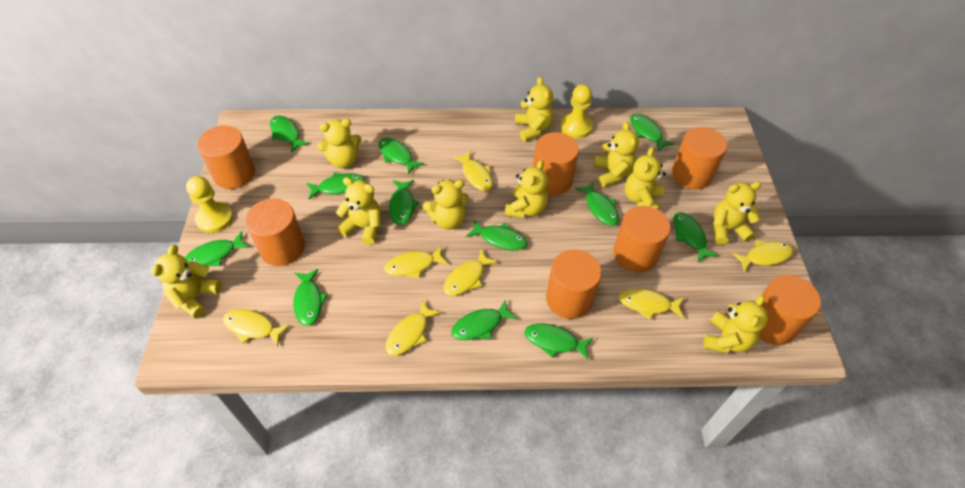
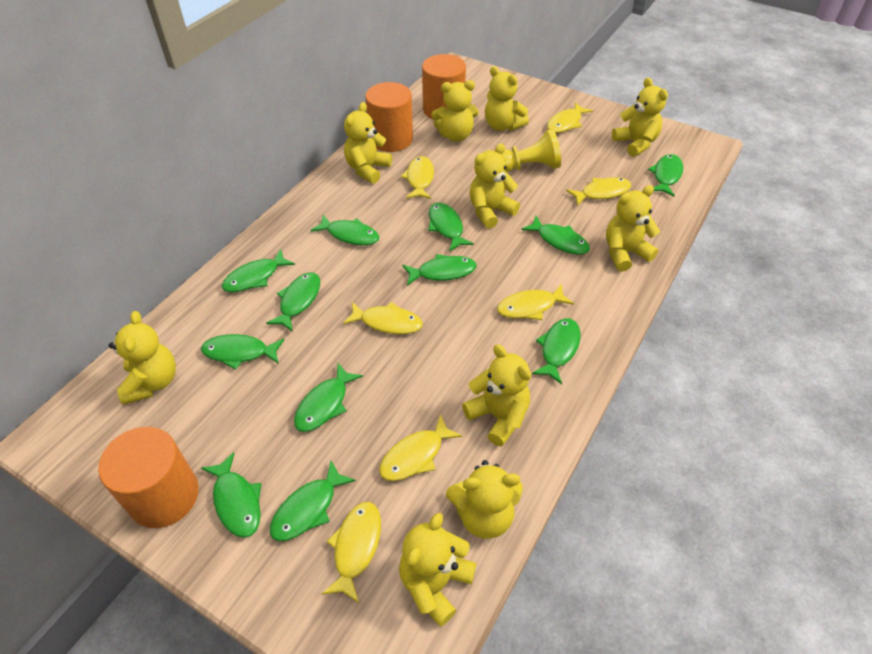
orange cylinder: 7 -> 3
yellow pawn: 2 -> 1

